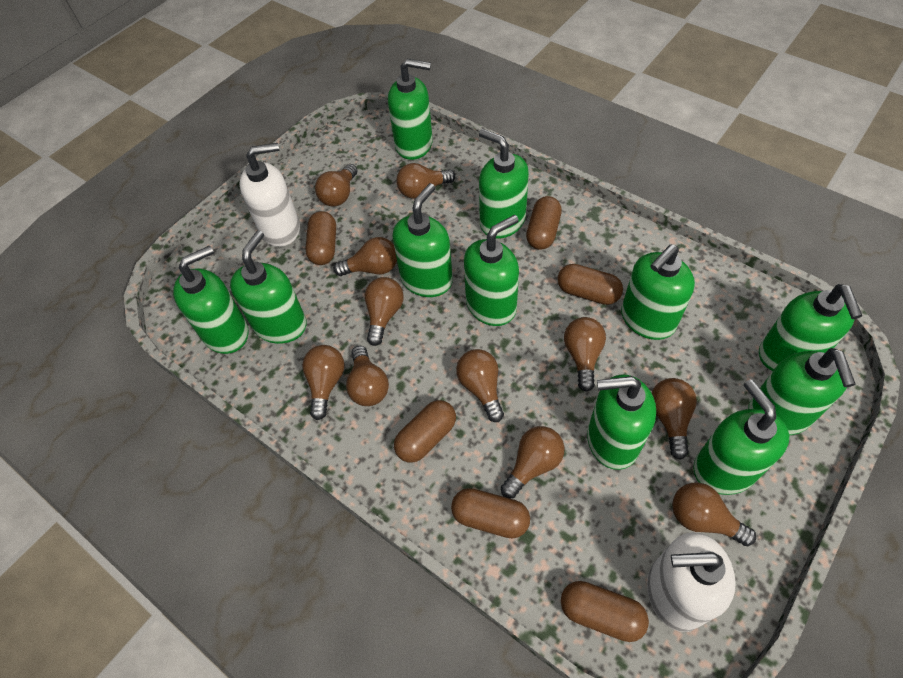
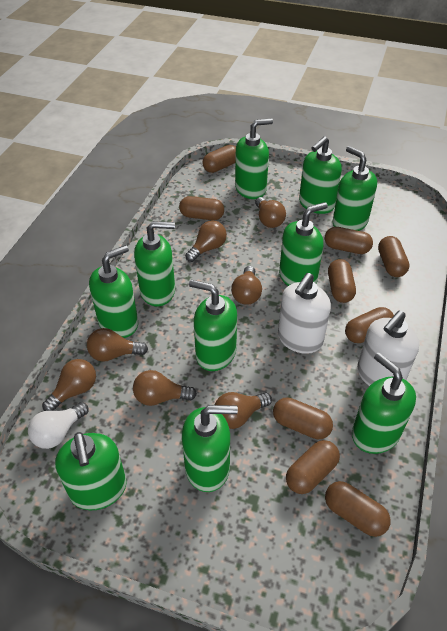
brown capsule: 6 -> 9
brown light bulb: 11 -> 7
green soap dispenser: 11 -> 10
white light bulb: 0 -> 1

